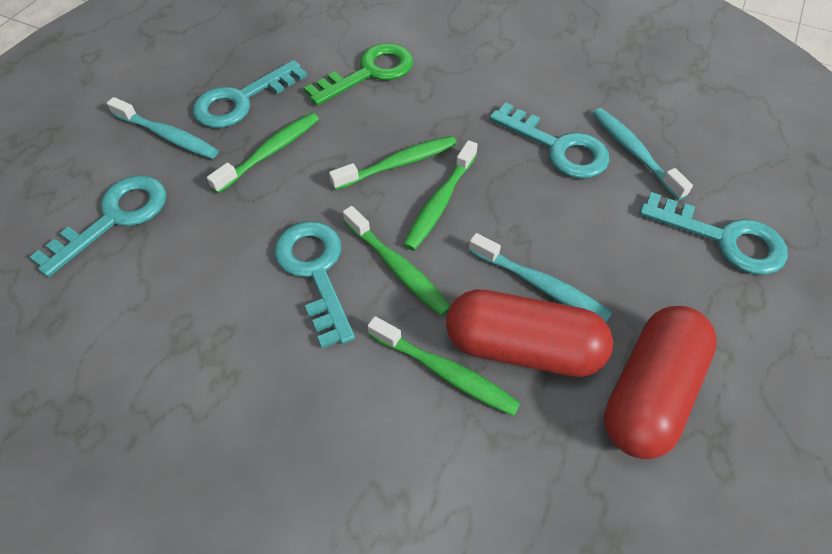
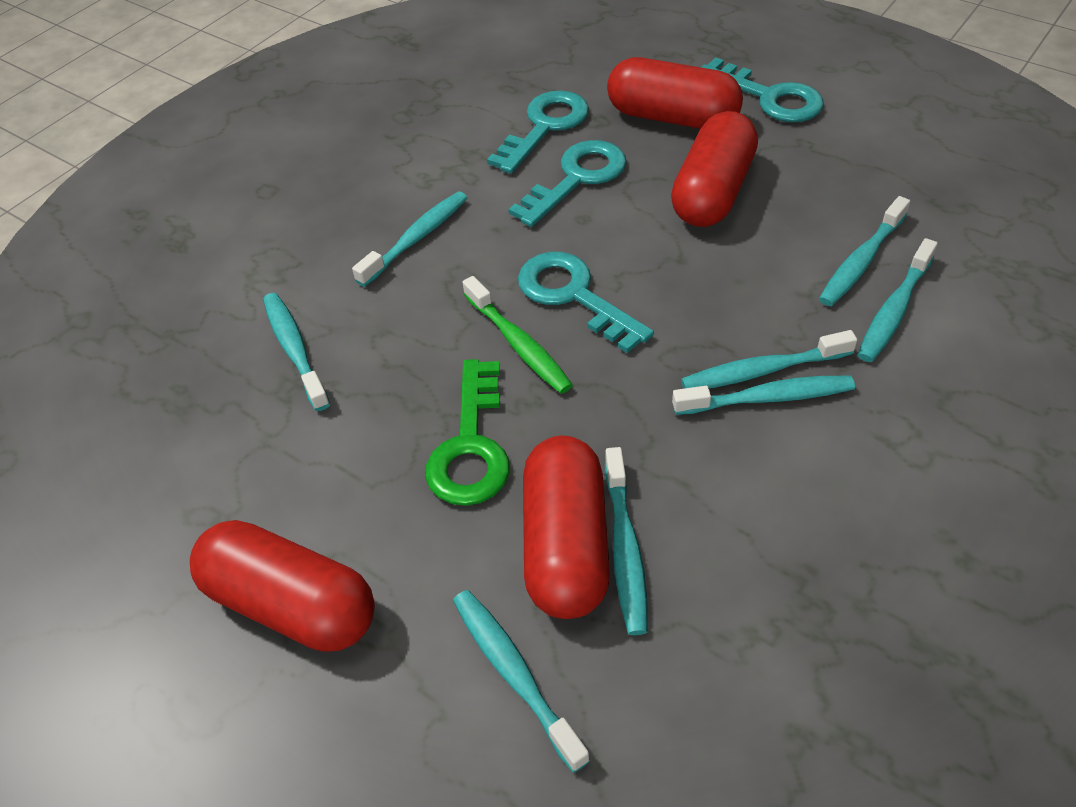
green toothbrush: 5 -> 1
red capsule: 2 -> 4
turquoise key: 5 -> 4
turquoise toothbrush: 3 -> 8

